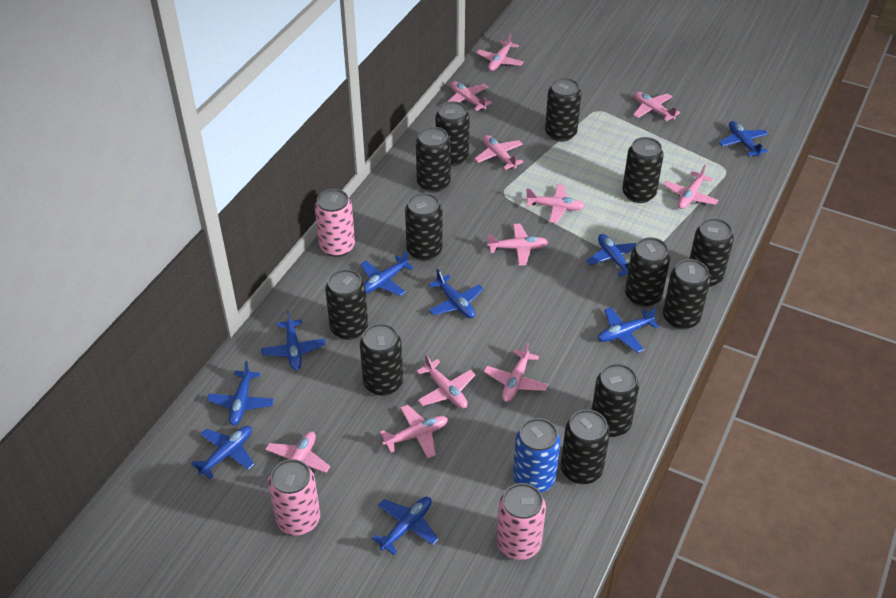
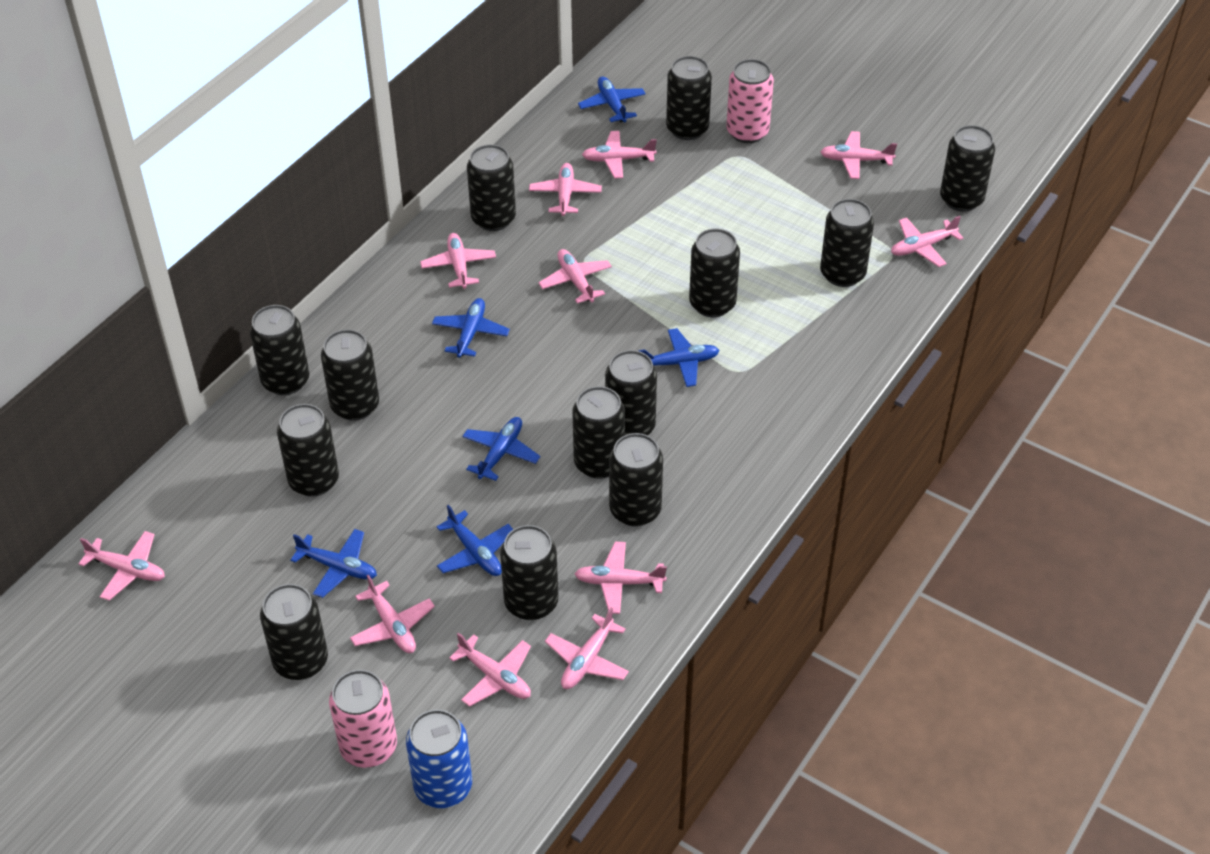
black can: 12 -> 13
blue plane: 9 -> 6
pink can: 3 -> 2

